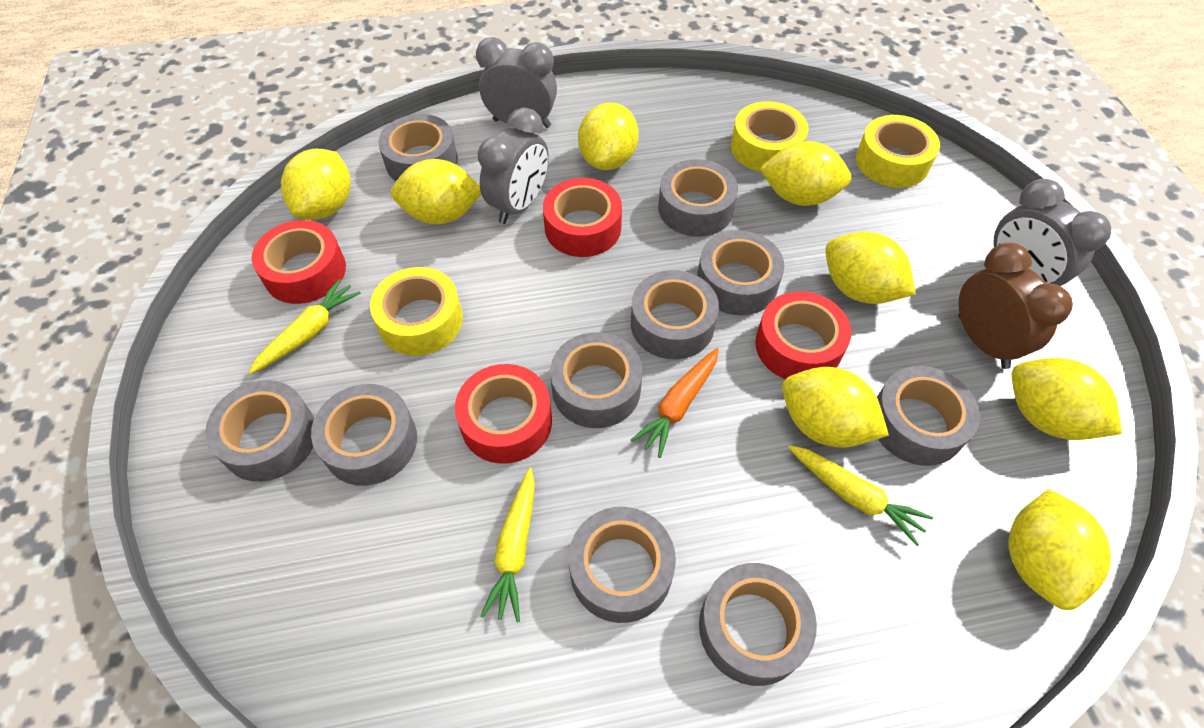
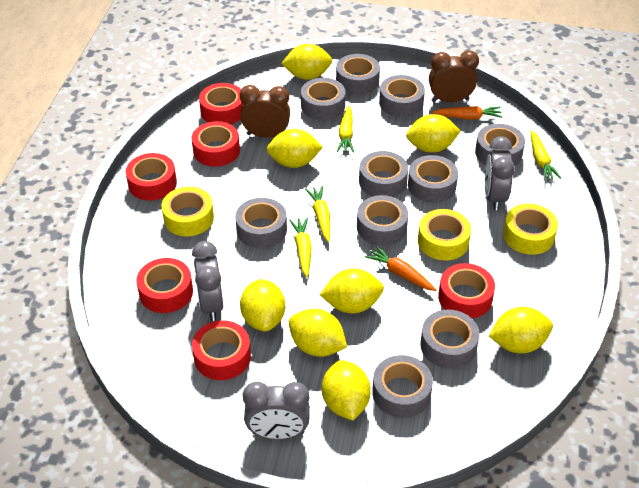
brown clock: 1 -> 2
orange carrot: 1 -> 2
red tape: 4 -> 6
yellow carrot: 3 -> 4

